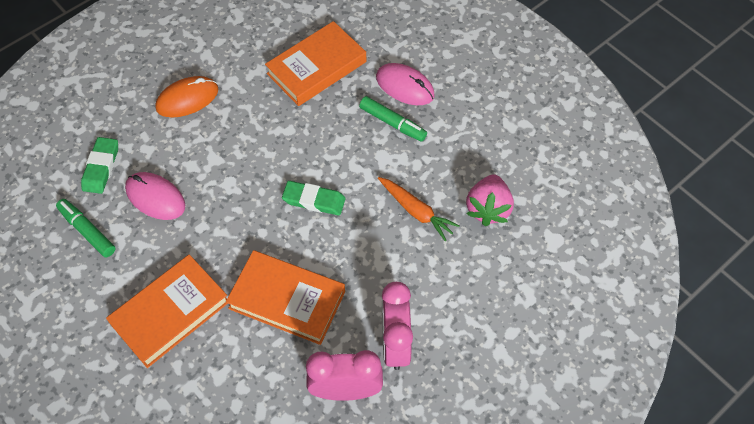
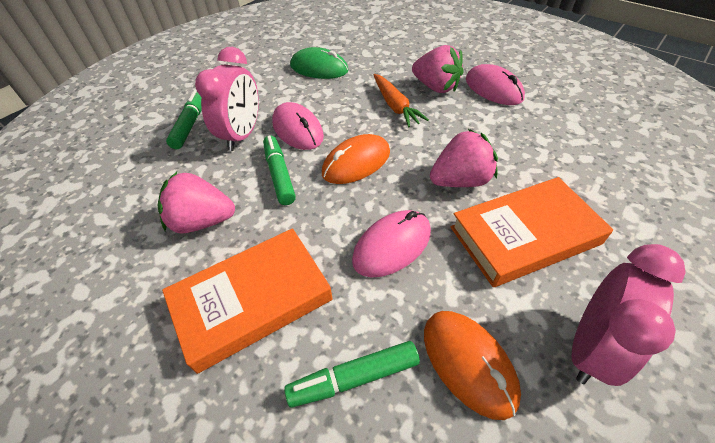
green eraser: 2 -> 0
green marker: 2 -> 3
green mouse: 0 -> 1
orange book: 3 -> 2
orange mouse: 1 -> 2
pink mouse: 2 -> 3
pink strawberry: 1 -> 3

